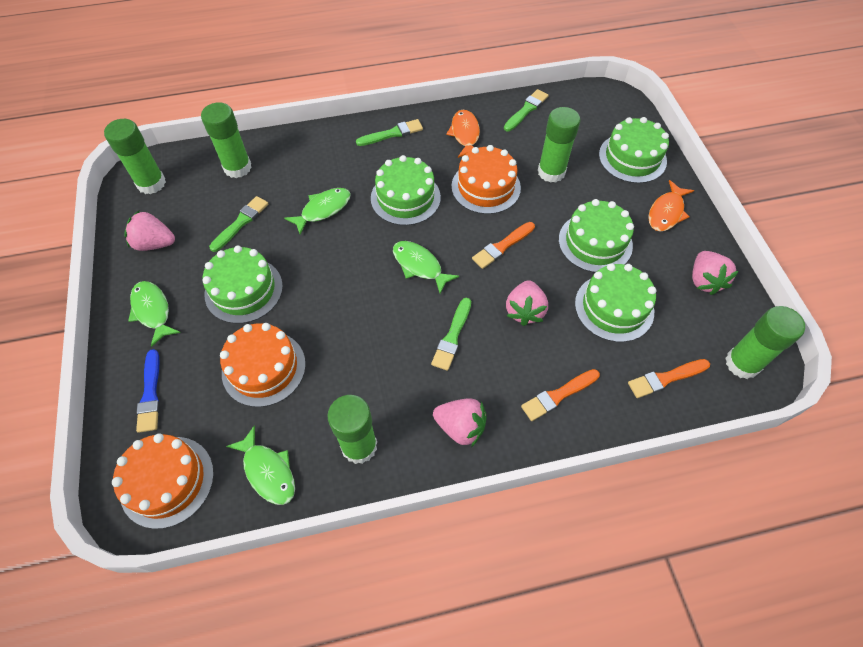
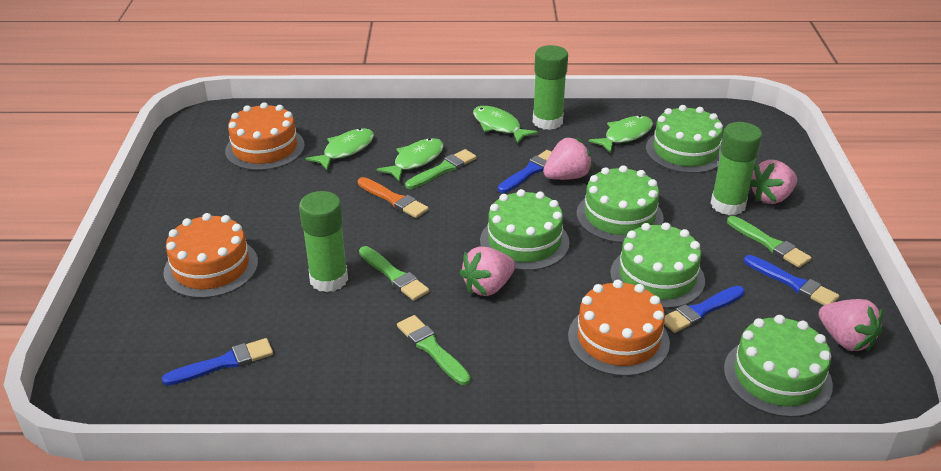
blue brush: 1 -> 4
green glue stick: 5 -> 3
orange brush: 3 -> 1
orange fish: 2 -> 0

